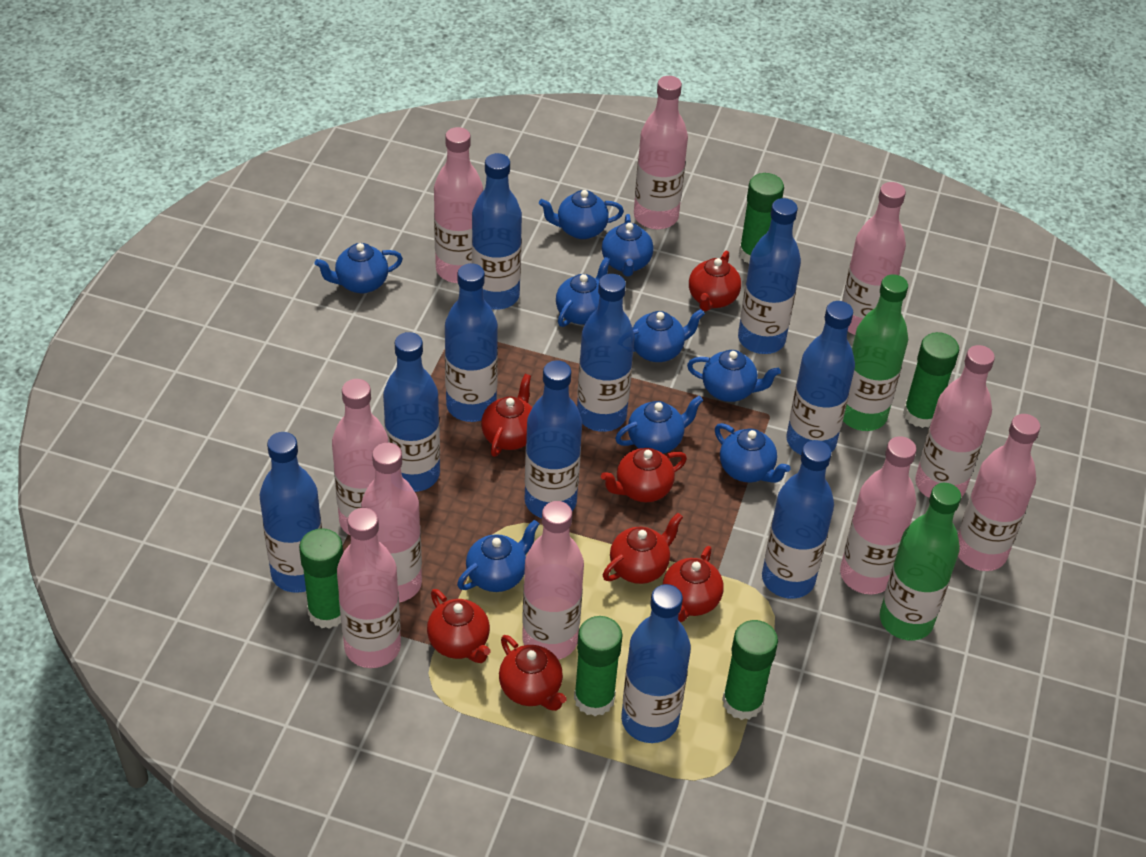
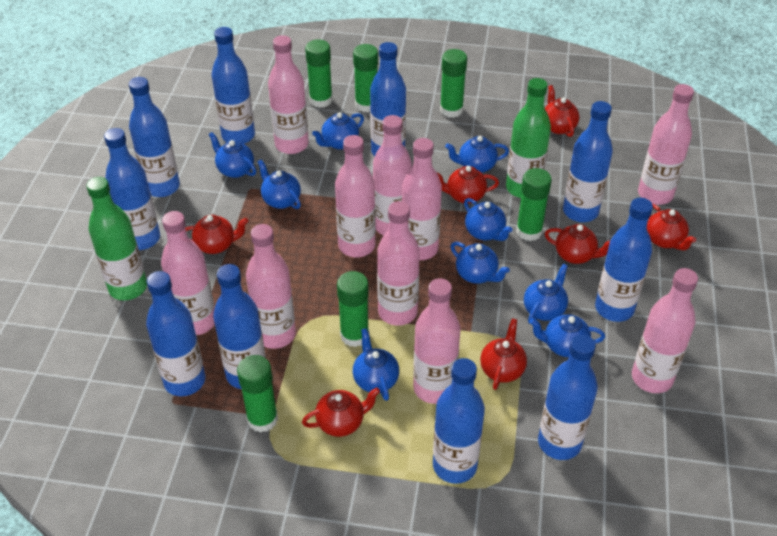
green glue stick: 5 -> 6

